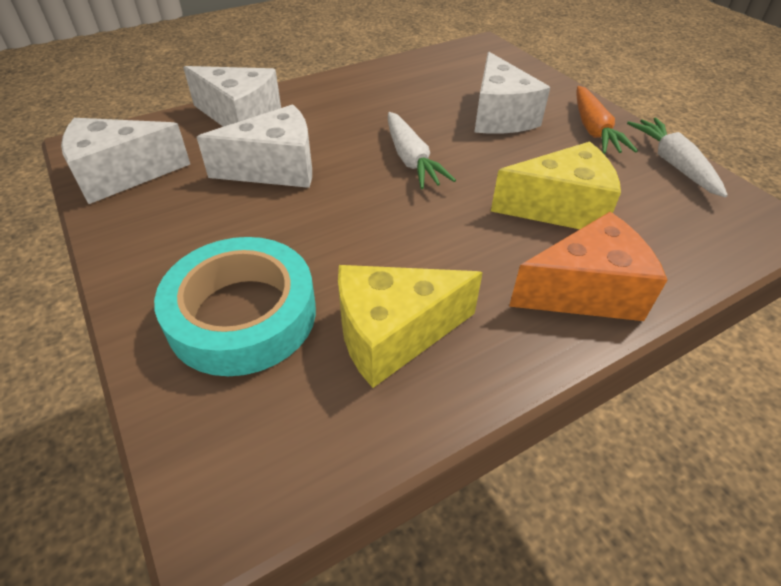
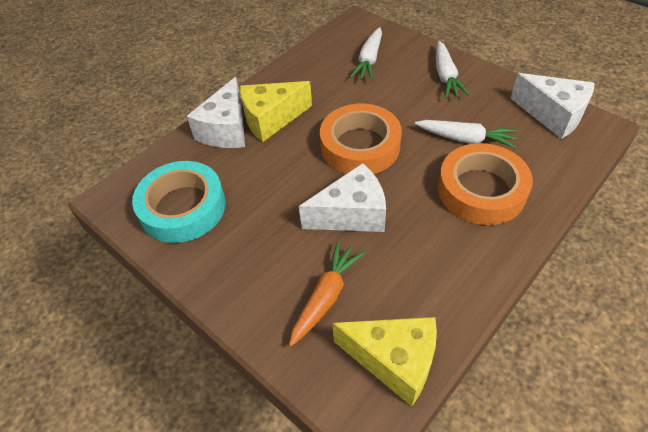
orange cheese: 1 -> 0
orange tape: 0 -> 2
white carrot: 2 -> 3
white cheese: 4 -> 3

